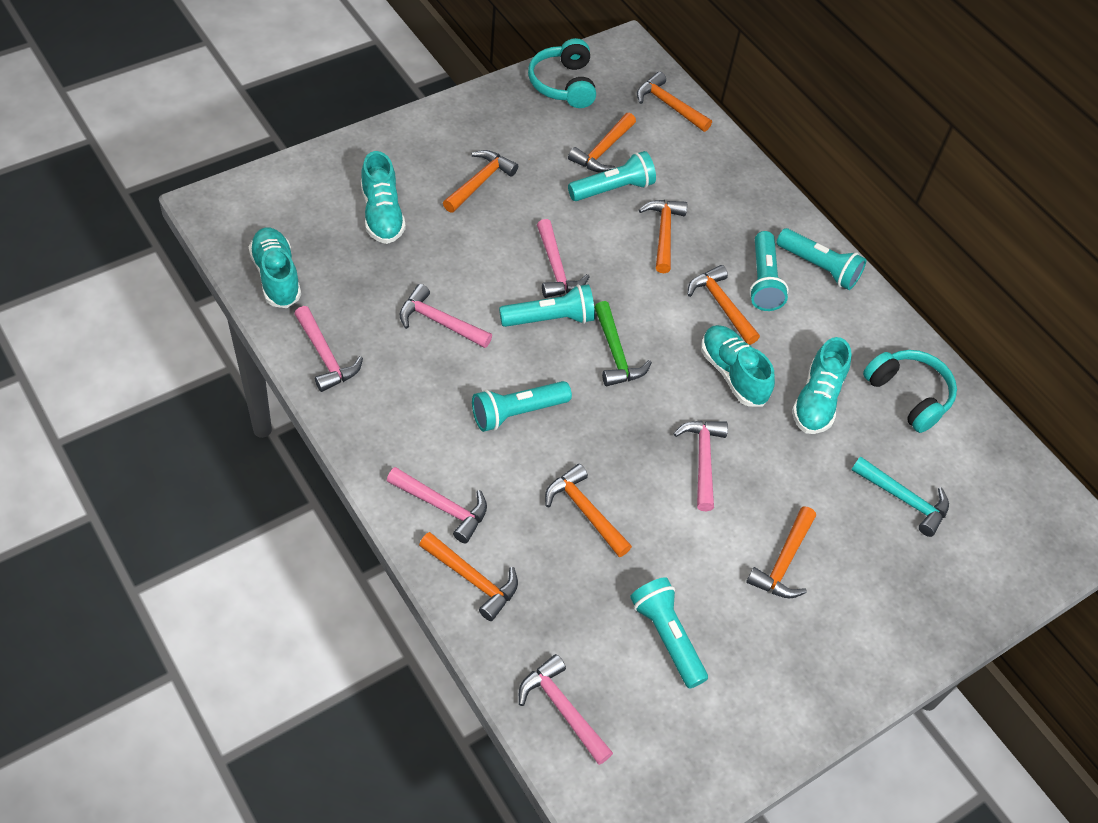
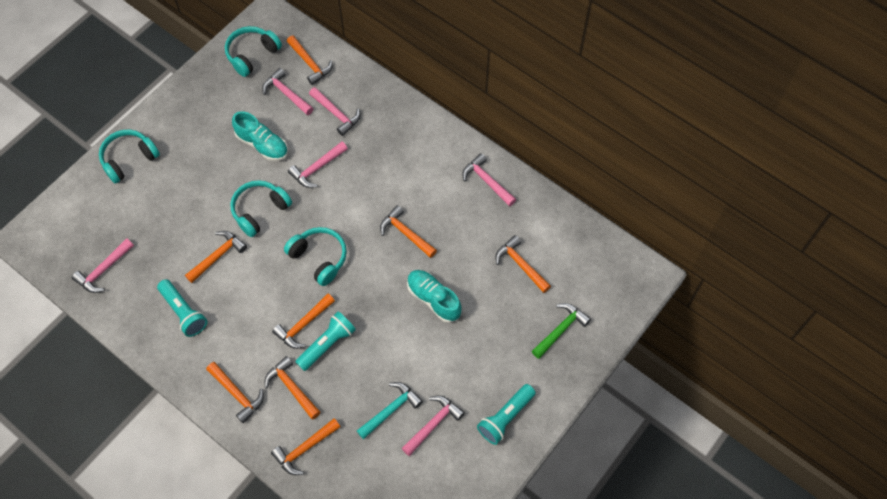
turquoise flashlight: 6 -> 3
turquoise headphones: 2 -> 4
turquoise shoe: 4 -> 2

